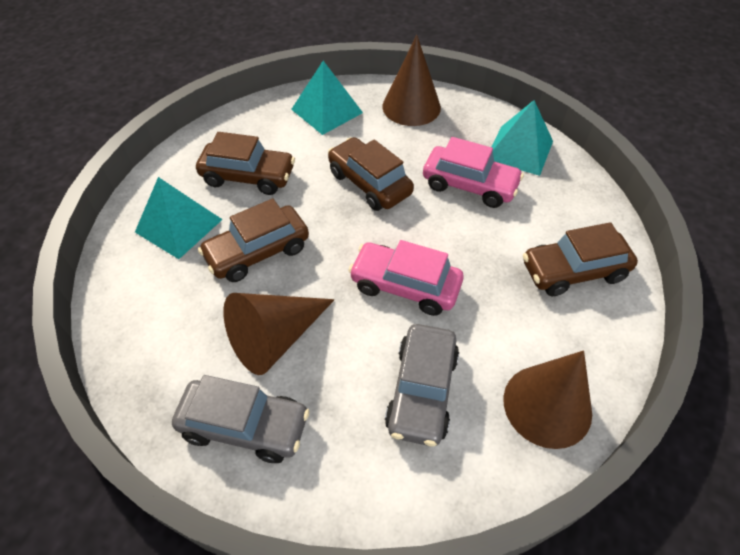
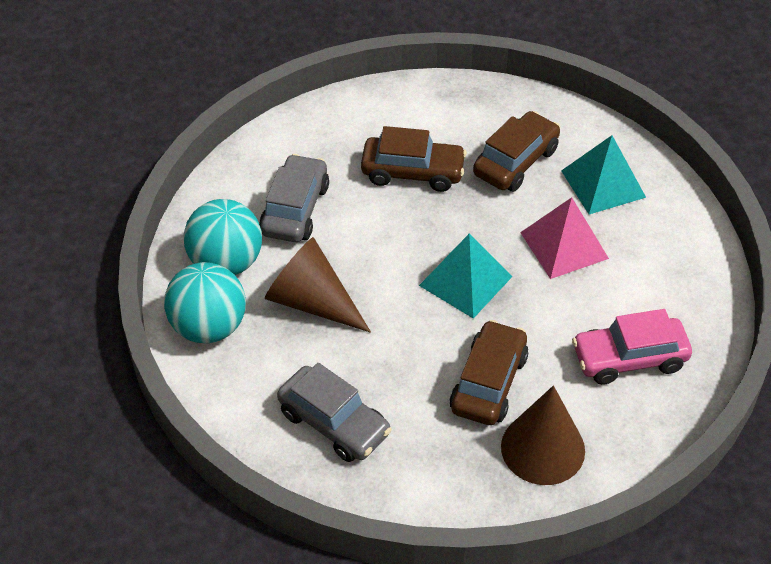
brown car: 4 -> 3
brown cone: 3 -> 2
pink car: 2 -> 1
pink pyramid: 0 -> 1
turquoise ball: 0 -> 2
turquoise pyramid: 3 -> 2

